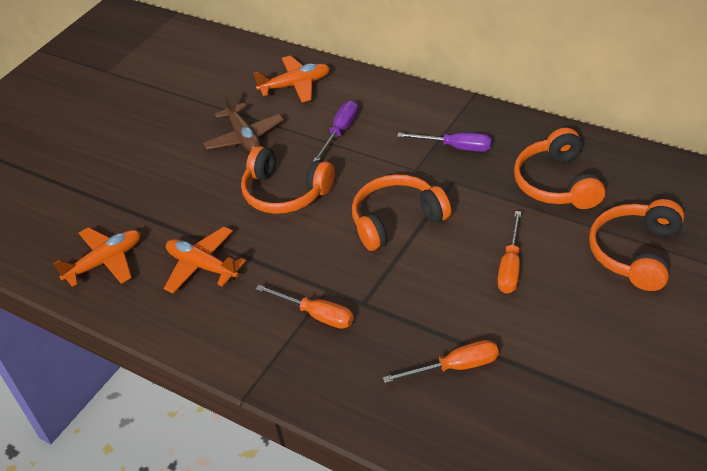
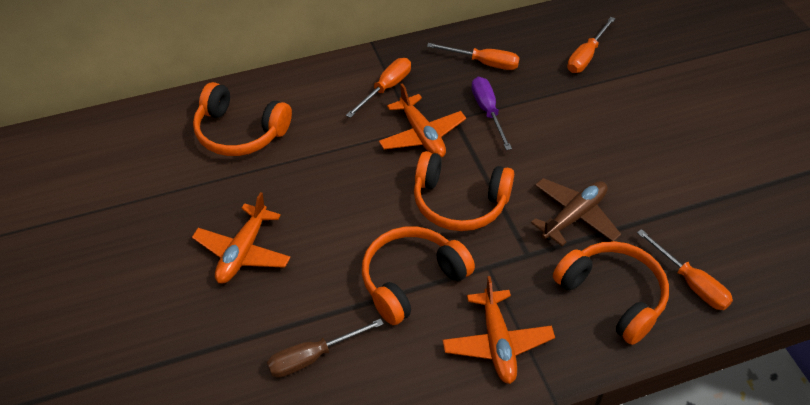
brown screwdriver: 0 -> 1
orange screwdriver: 3 -> 4
purple screwdriver: 2 -> 1

